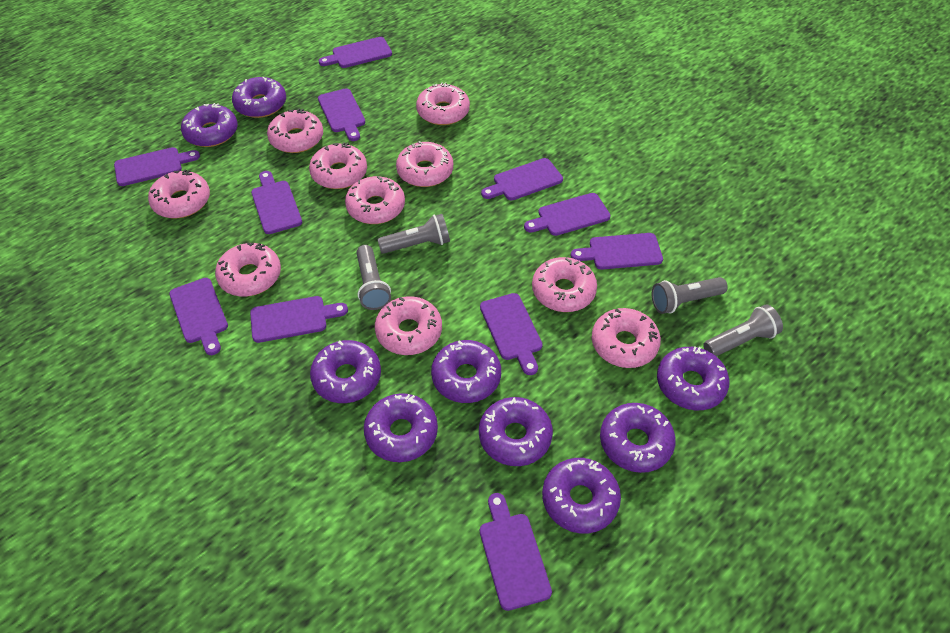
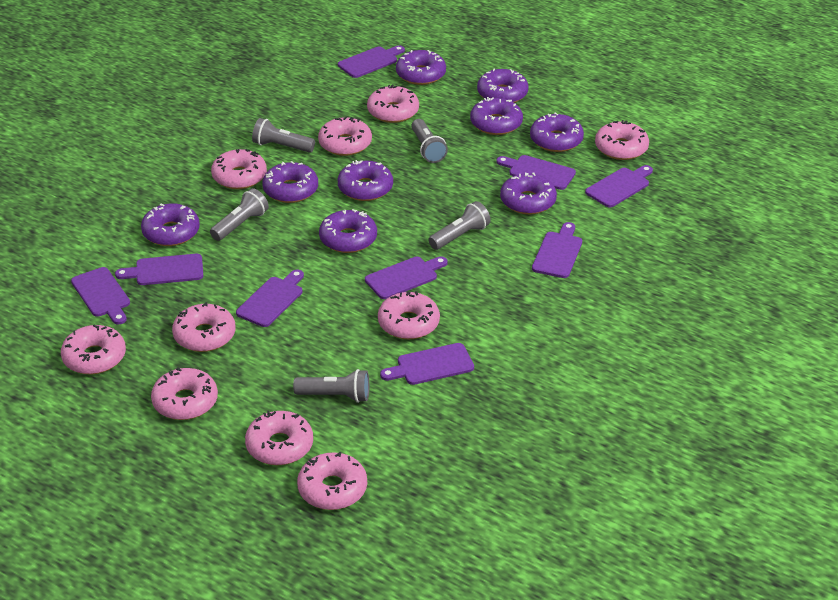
grey flashlight: 4 -> 5
purple cutting board: 11 -> 9

